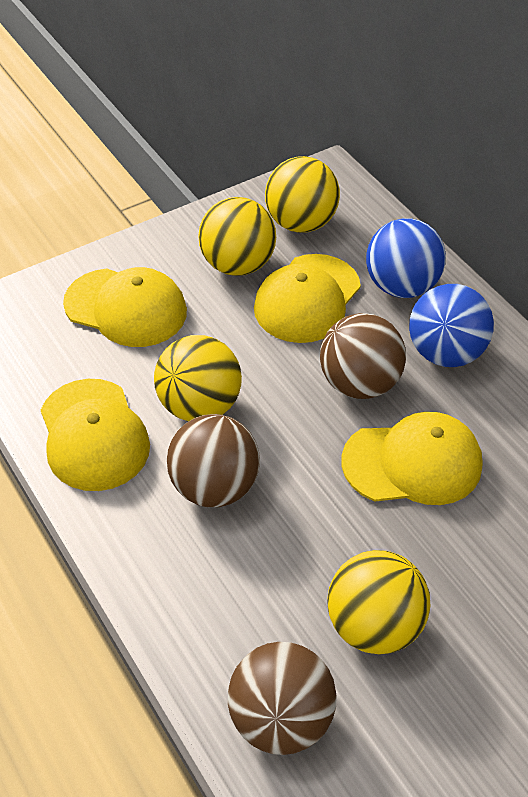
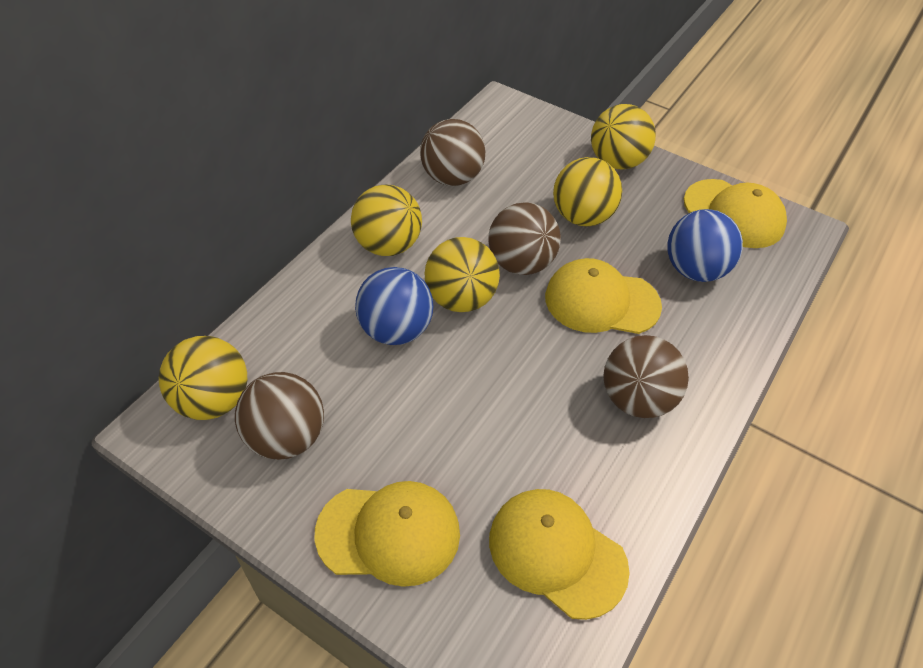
brown ball: 3 -> 4
yellow ball: 4 -> 5

